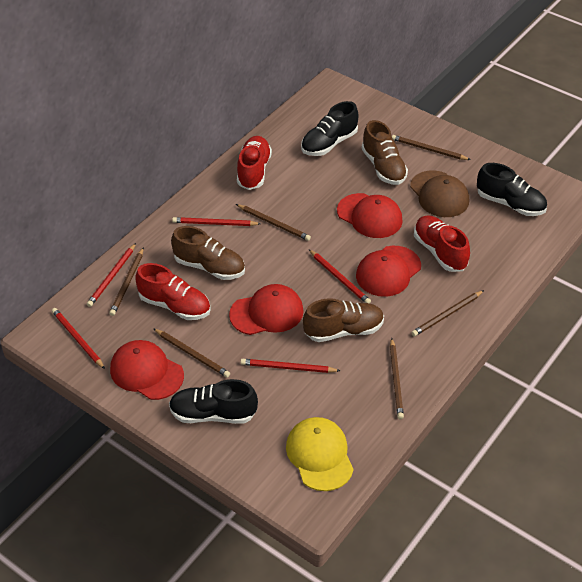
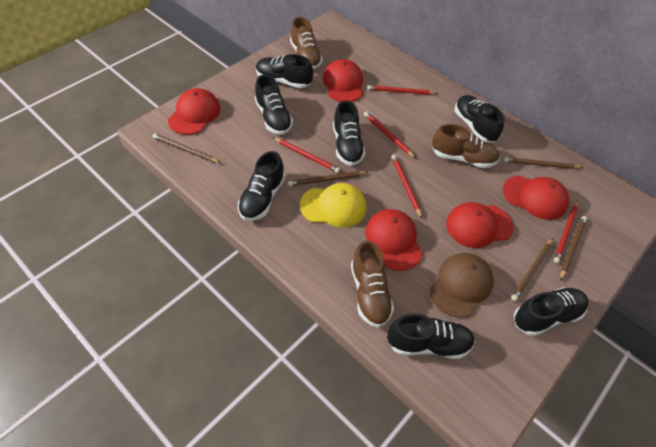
black shoe: 3 -> 7
brown pencil: 6 -> 5
red cap: 4 -> 5
red shoe: 3 -> 0

